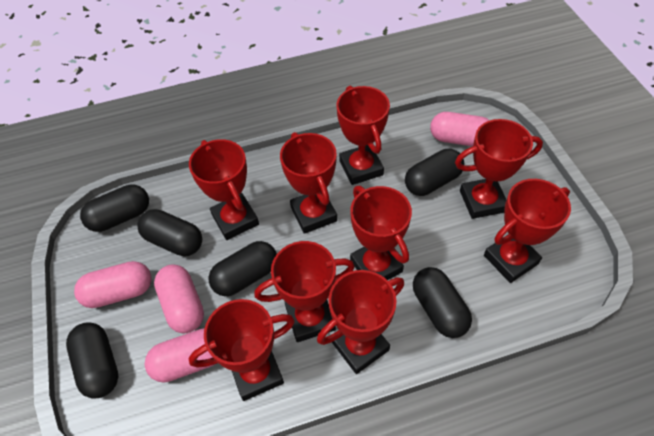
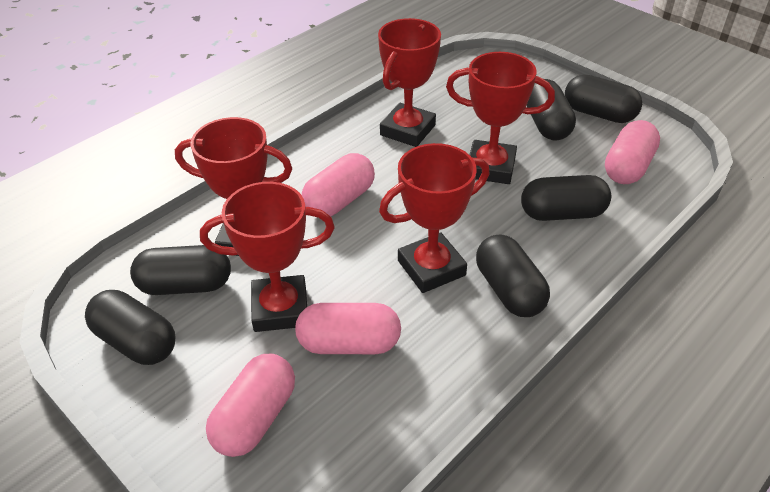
red trophy: 9 -> 5

